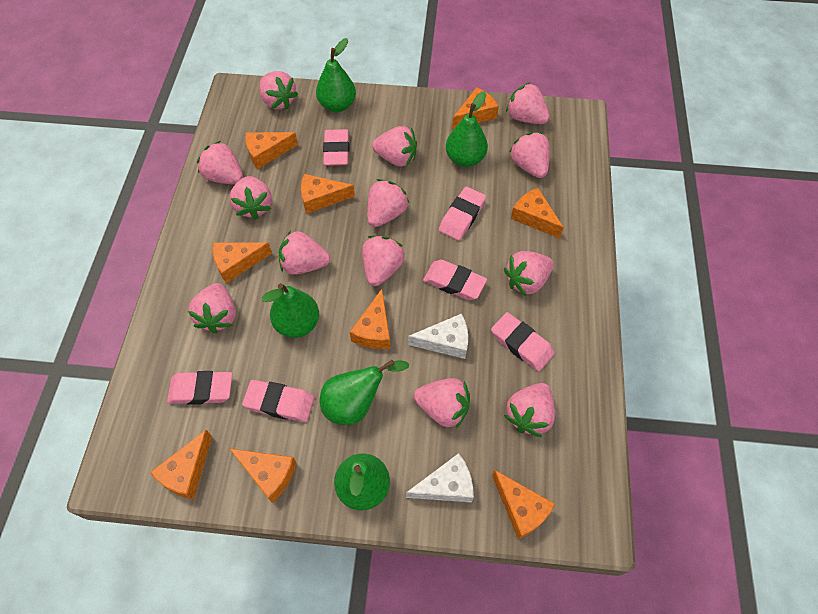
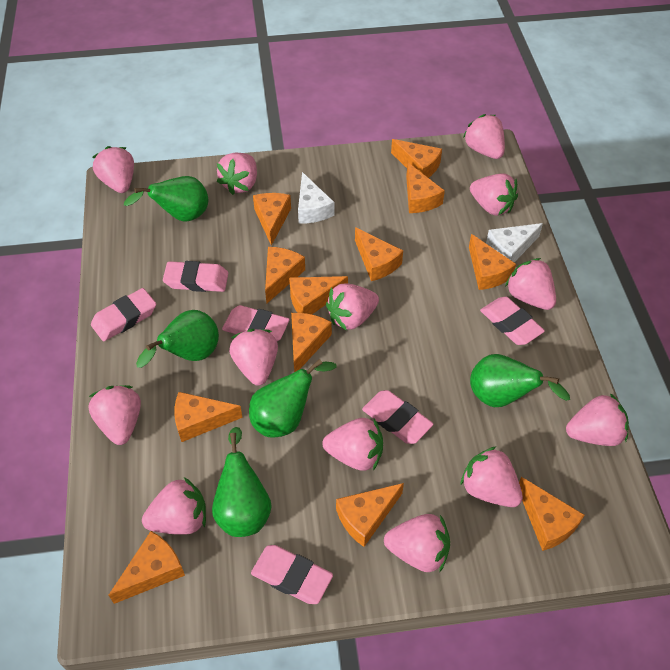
orange cheese: 9 -> 12

